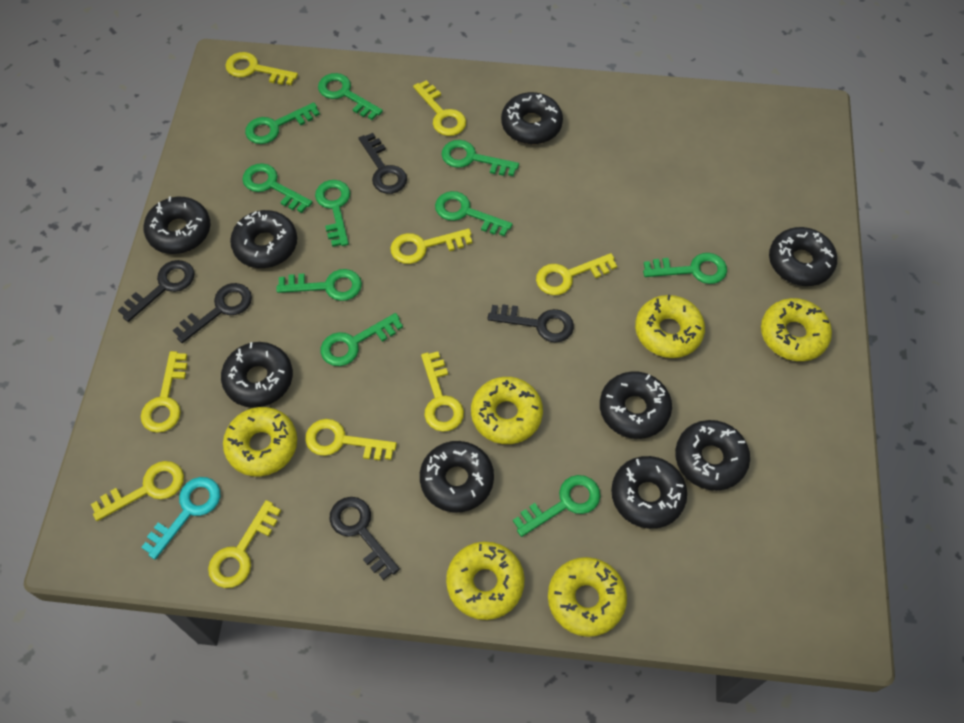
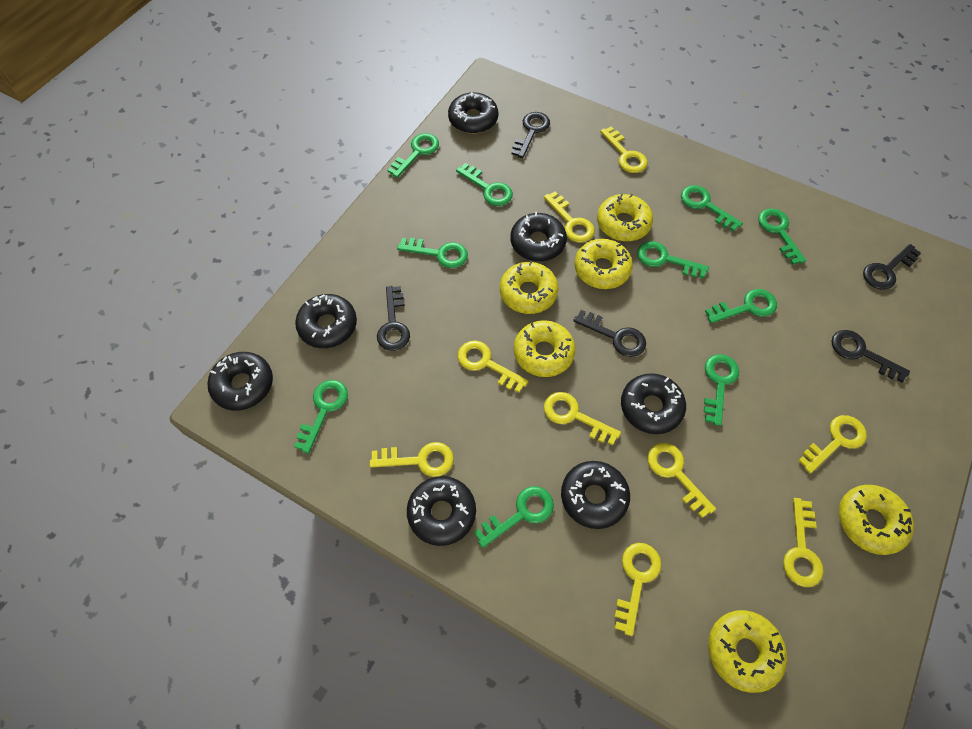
black donut: 9 -> 7
turquoise key: 1 -> 0

